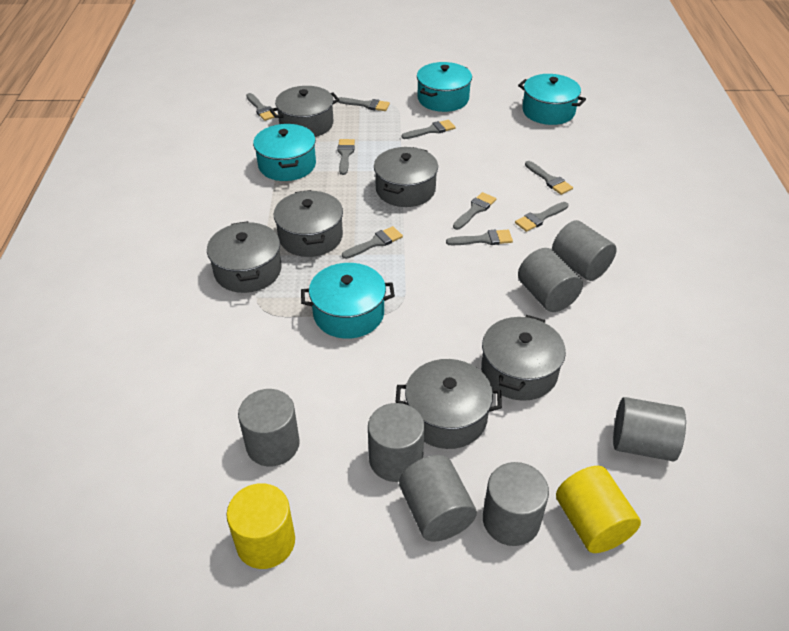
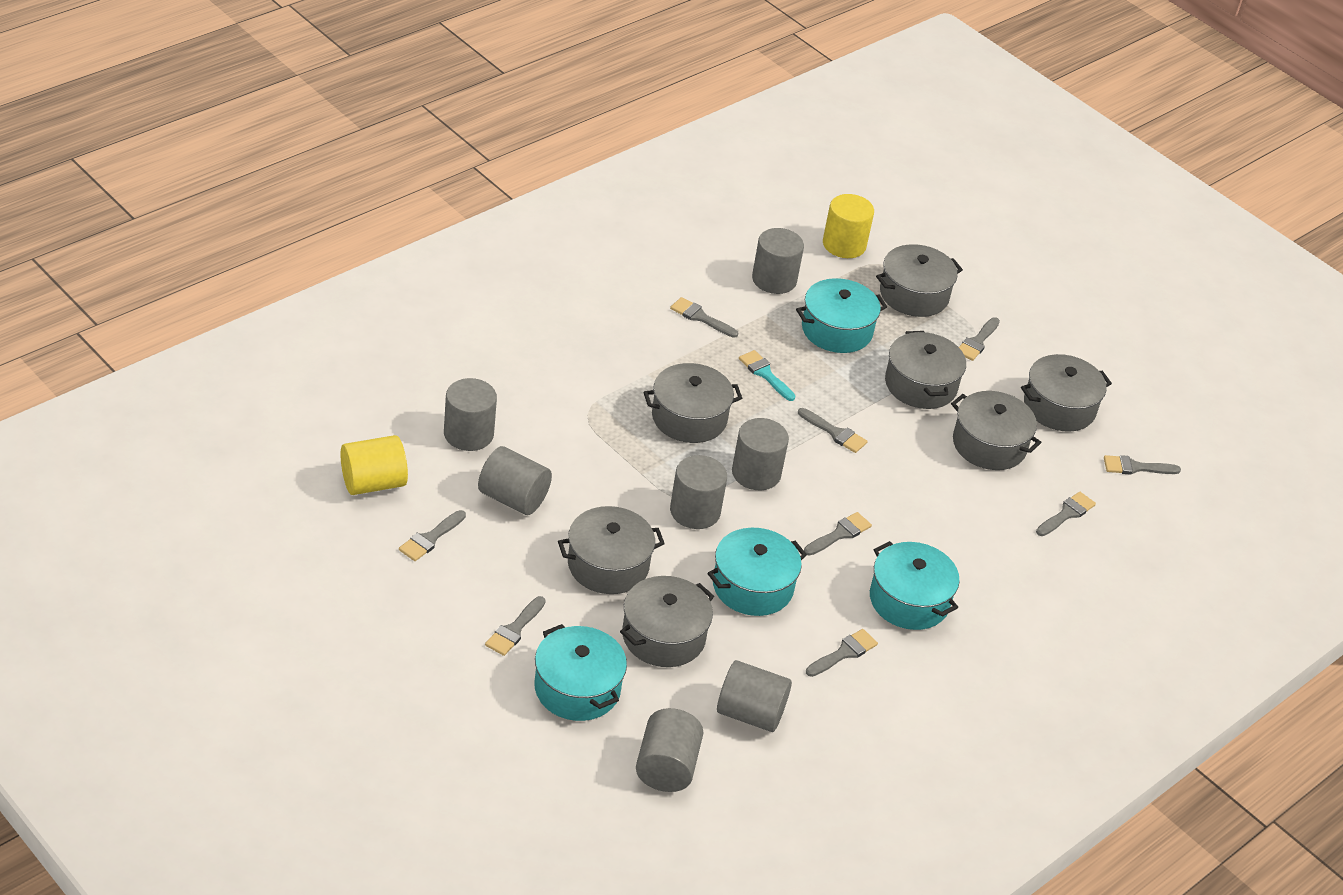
grey pot: 6 -> 7
turquoise brush: 0 -> 1

